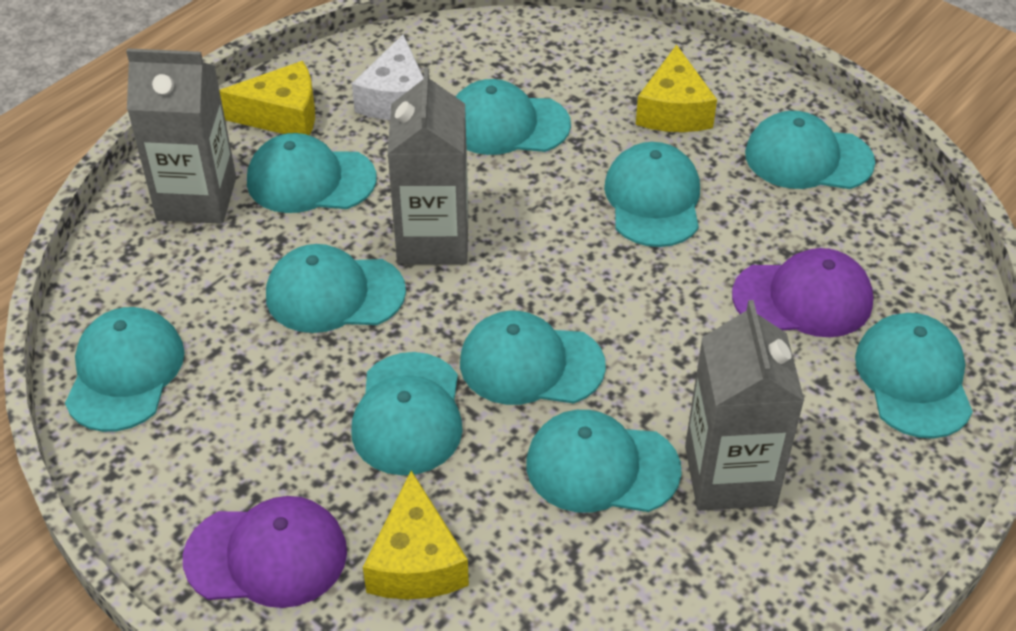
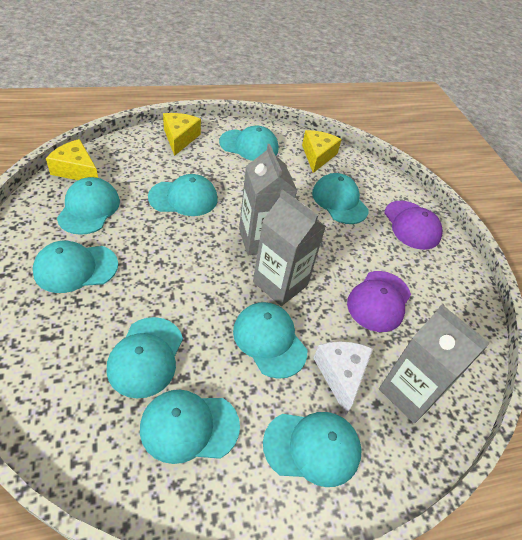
turquoise cap: 10 -> 9

